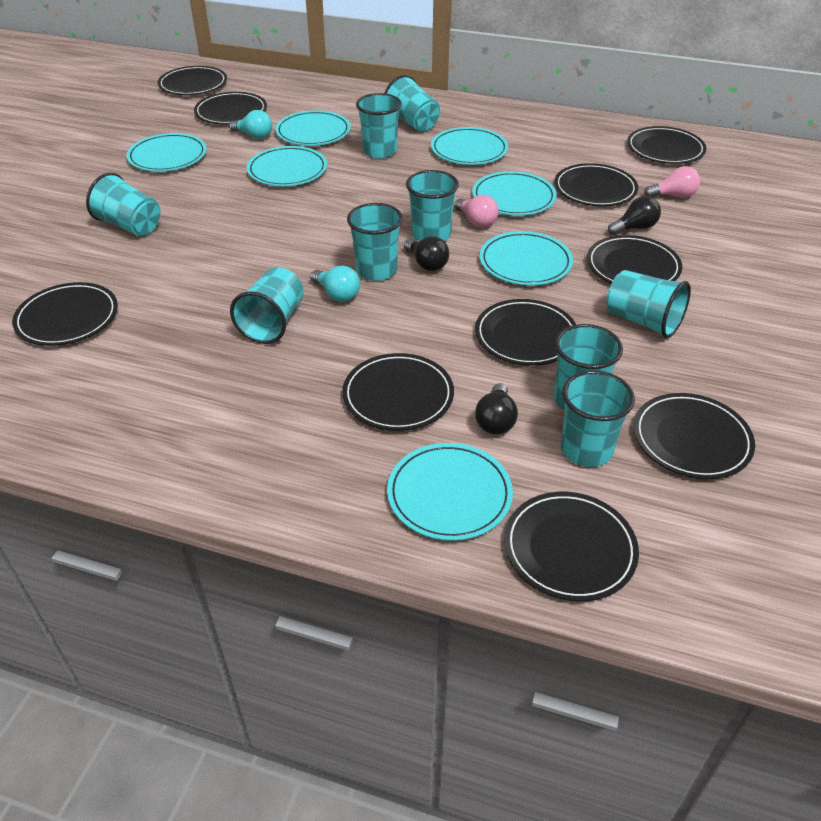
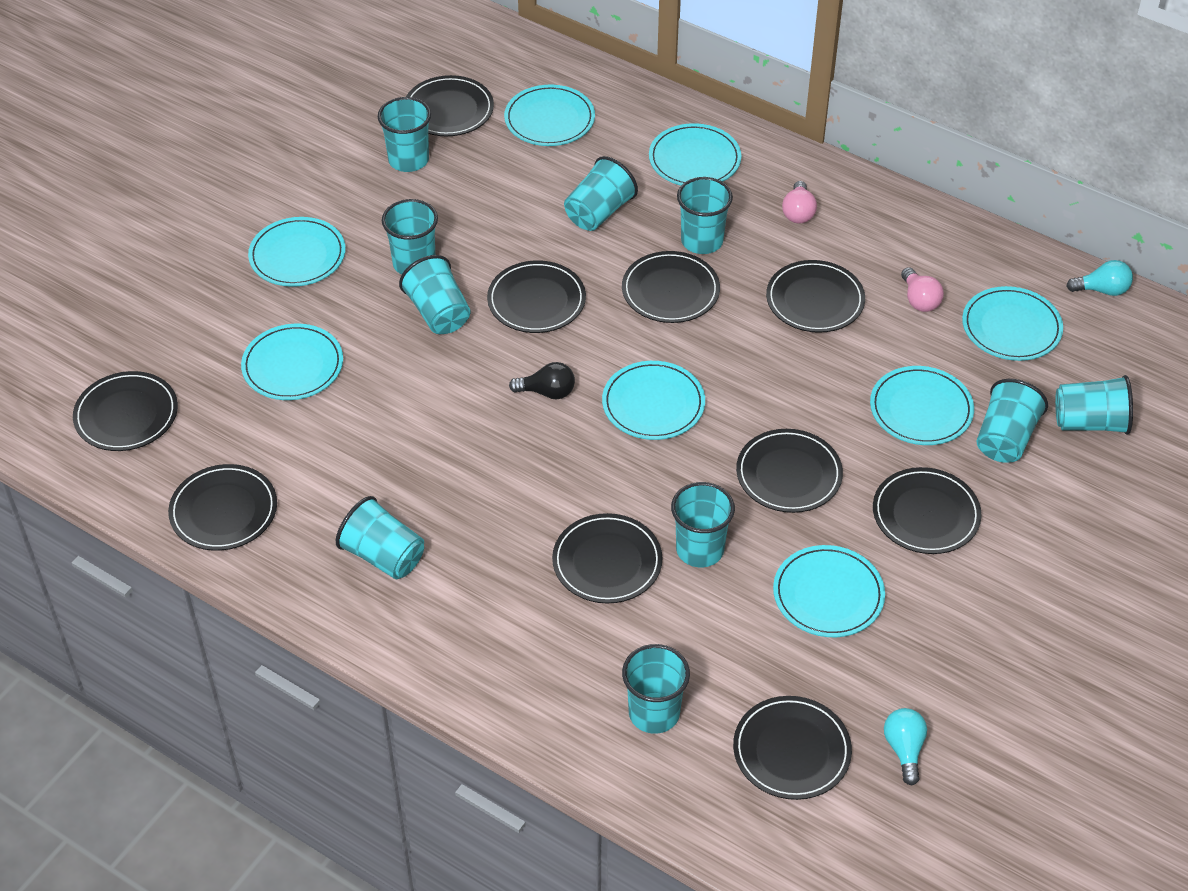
black light bulb: 3 -> 1
turquoise cup: 9 -> 10
turquoise plate: 7 -> 8

